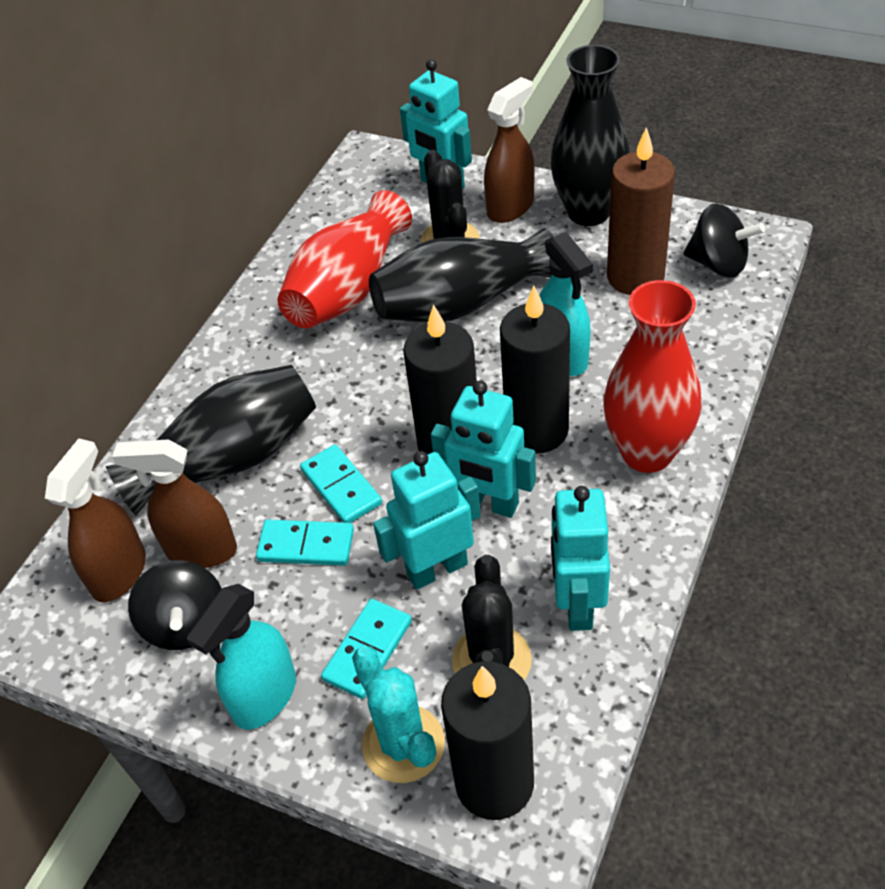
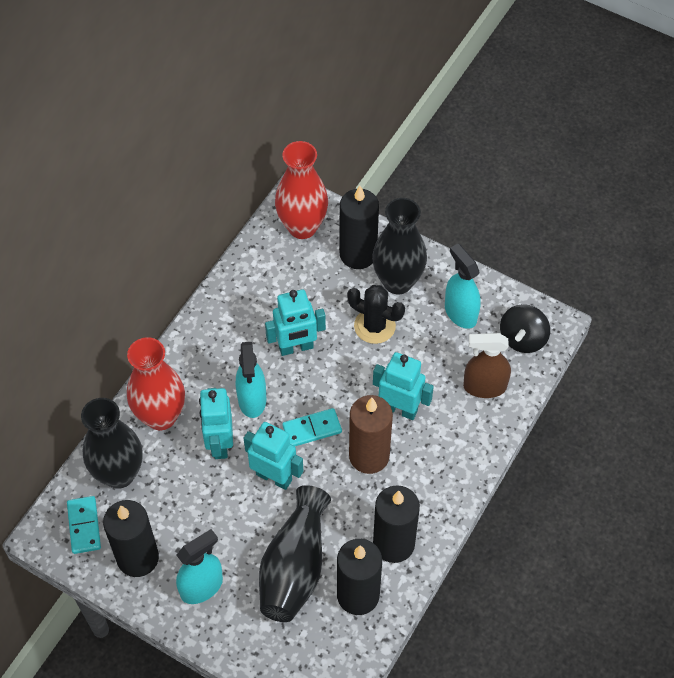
black cactus: 2 -> 1
black candle: 3 -> 4
black spinning top: 2 -> 1
brown spray bottle: 3 -> 1
turquoise cactus: 1 -> 0
turquoise domino: 3 -> 2
turquoise spray bottle: 2 -> 3

